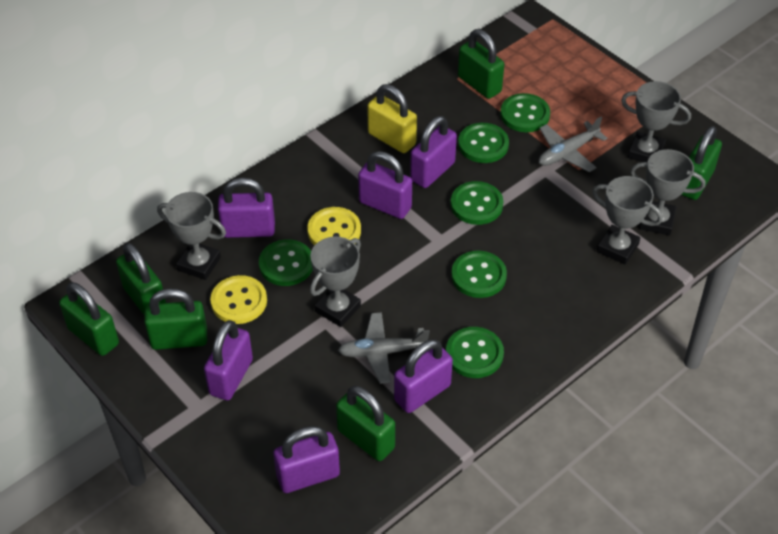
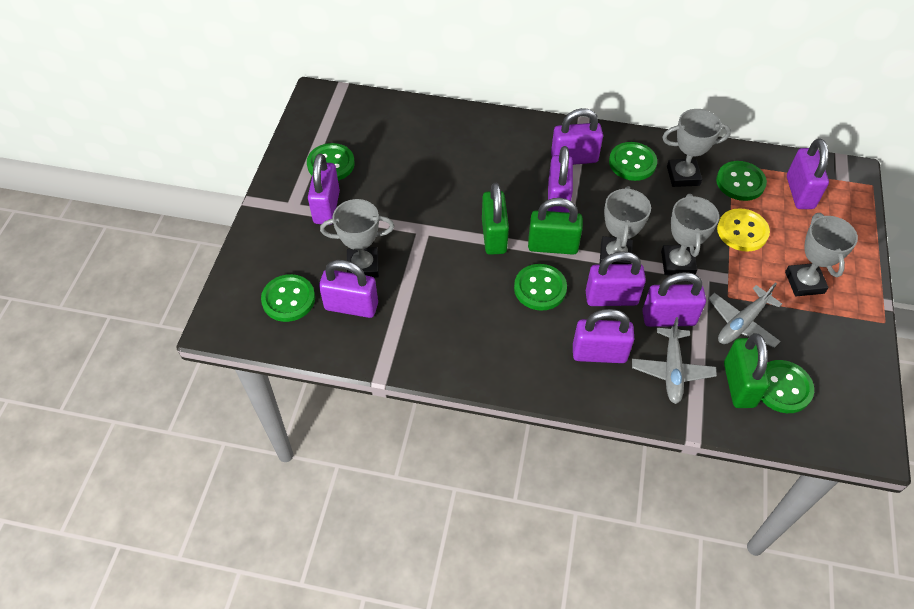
green padlock: 6 -> 3
purple padlock: 6 -> 8
yellow button: 2 -> 1
yellow padlock: 1 -> 0

